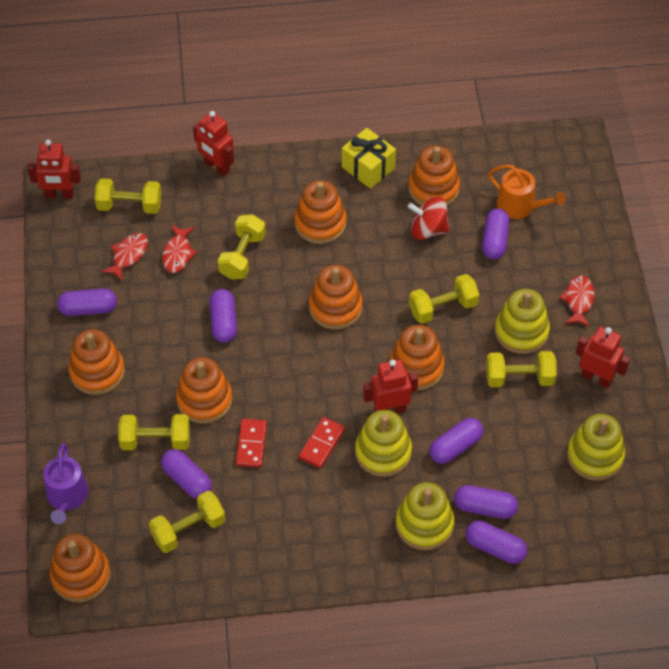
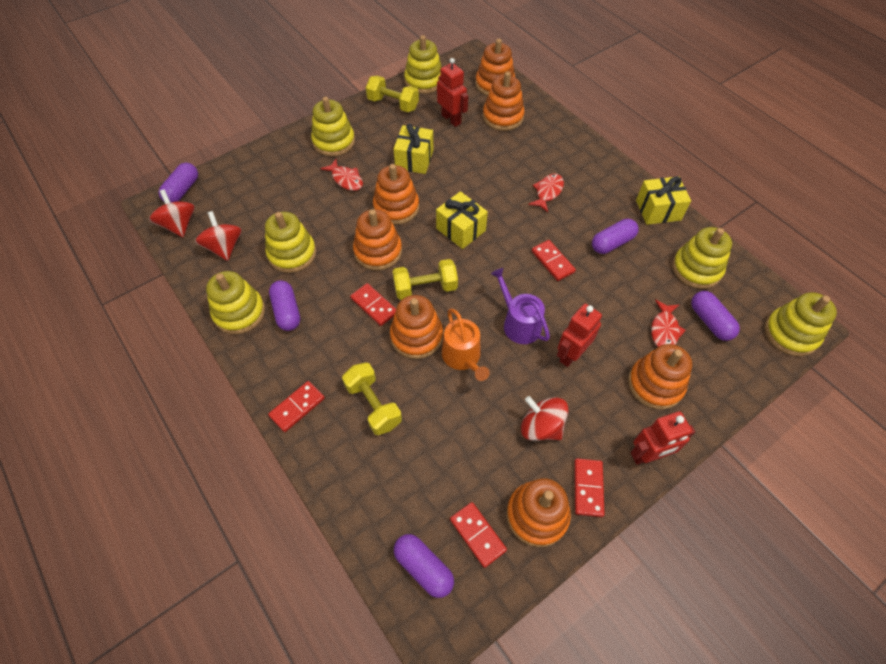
purple capsule: 7 -> 5
red domino: 2 -> 5
red robot: 4 -> 3
red spinning top: 1 -> 3
yellow dumbbell: 6 -> 3
yellow gift: 1 -> 3
yellow stacking toy: 4 -> 6

